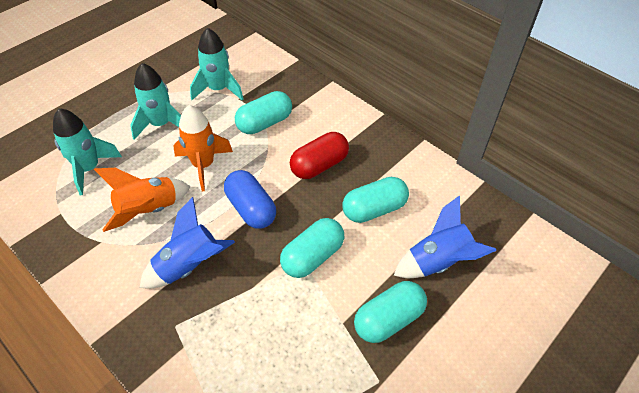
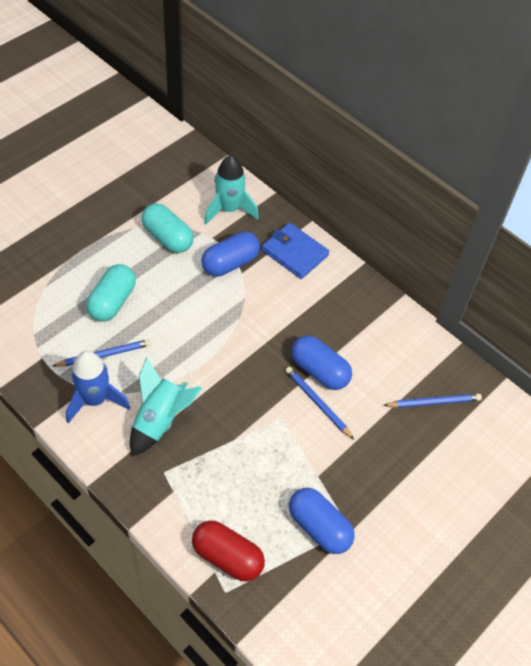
blue capsule: 1 -> 3
blue pencil: 0 -> 3
blue rocket: 2 -> 1
blue wallet: 0 -> 1
orange rocket: 2 -> 0
turquoise capsule: 4 -> 2
turquoise rocket: 3 -> 2

